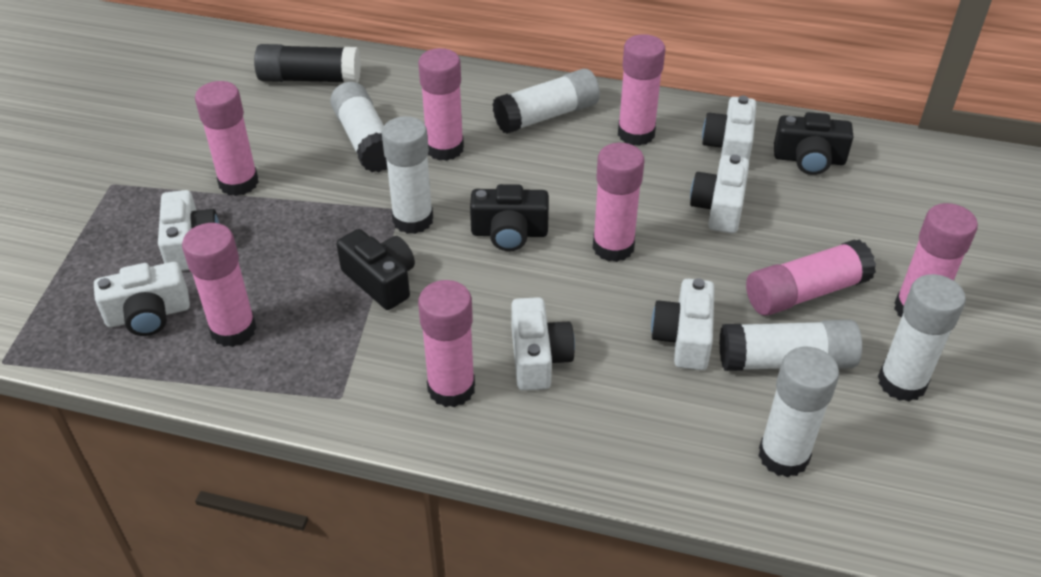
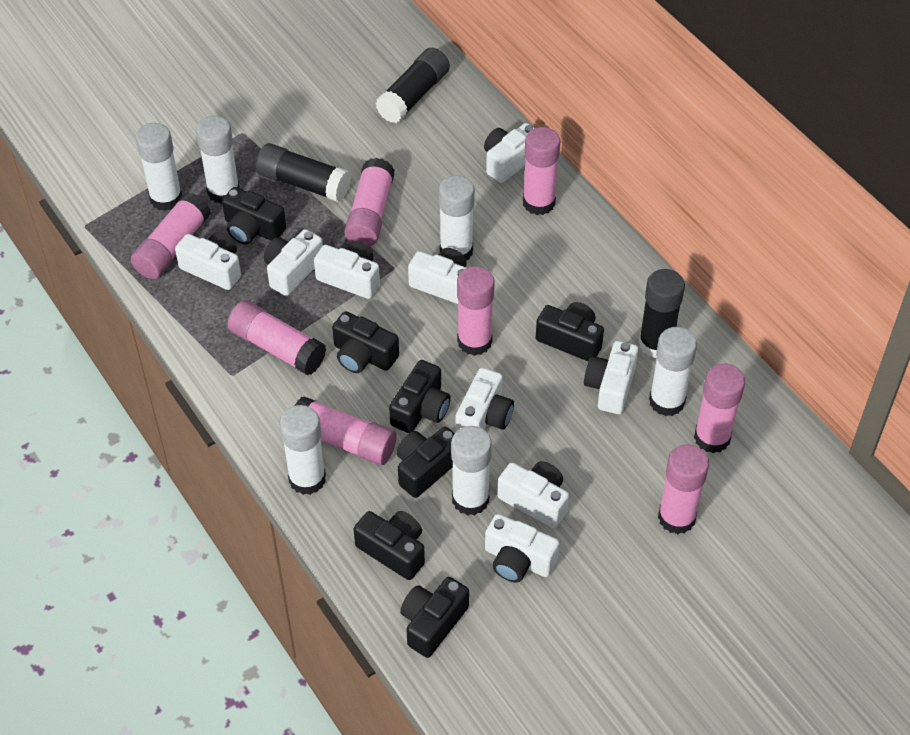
black camera: 3 -> 7
black glue stick: 1 -> 3
white camera: 6 -> 9

